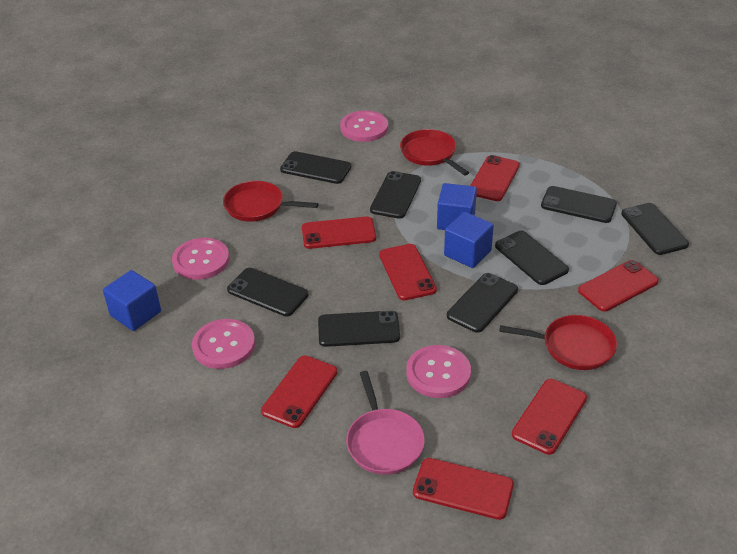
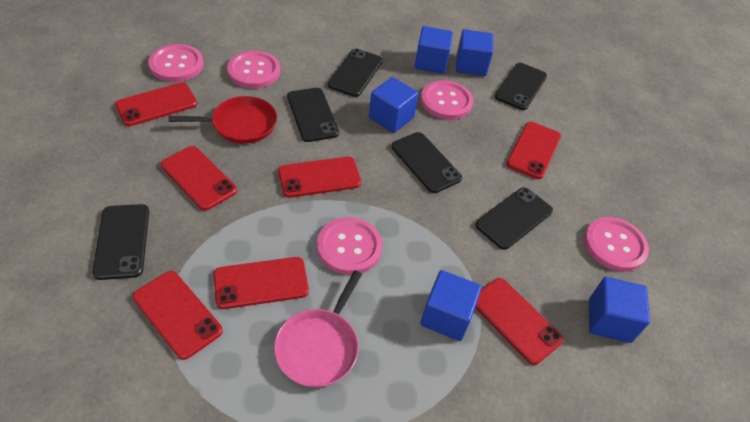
black phone: 8 -> 6
blue cube: 3 -> 5
pink button: 4 -> 5
red pan: 3 -> 1

